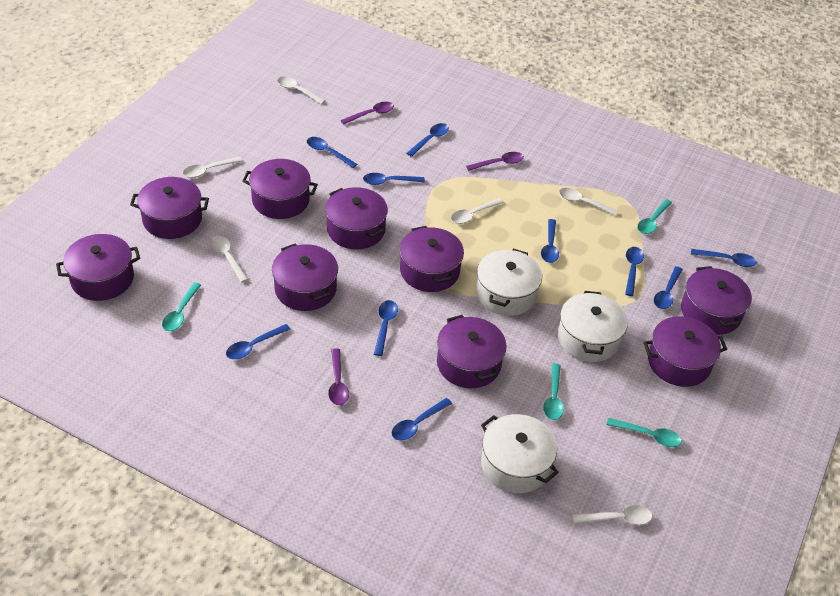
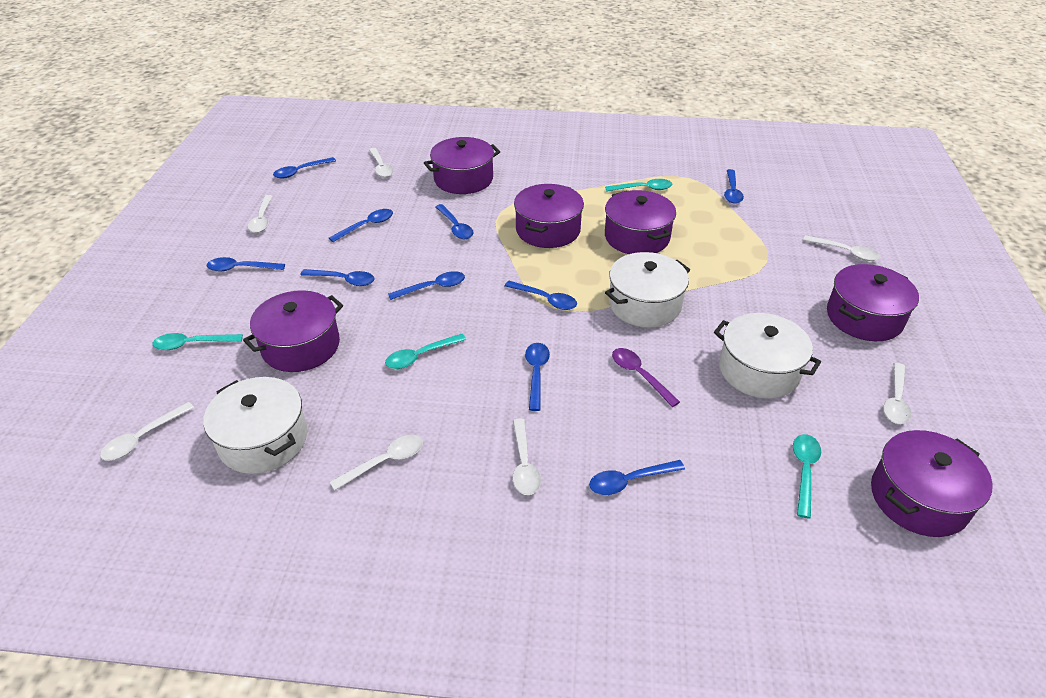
purple pot: 9 -> 6
purple spoon: 3 -> 1
white spoon: 6 -> 7

